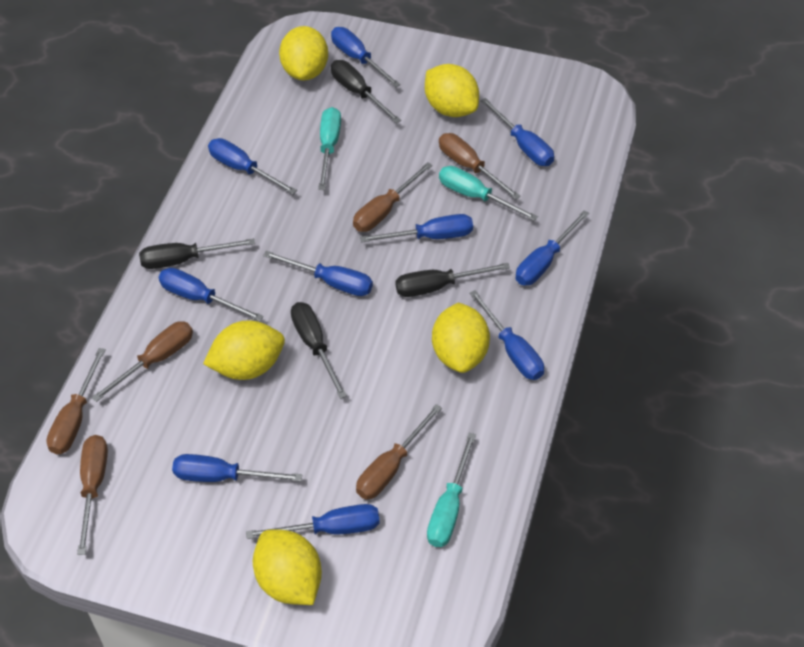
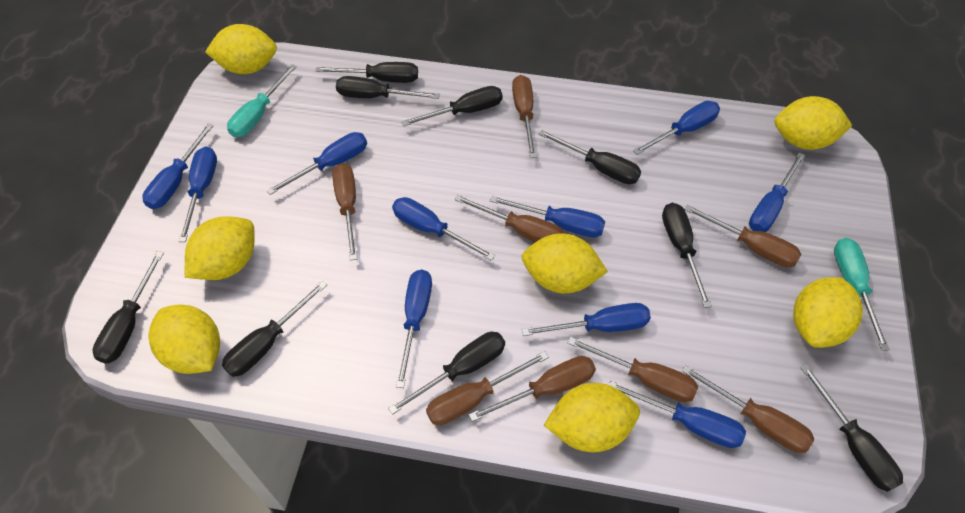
black screwdriver: 4 -> 9
brown screwdriver: 6 -> 8
turquoise screwdriver: 3 -> 2
yellow lemon: 5 -> 7

